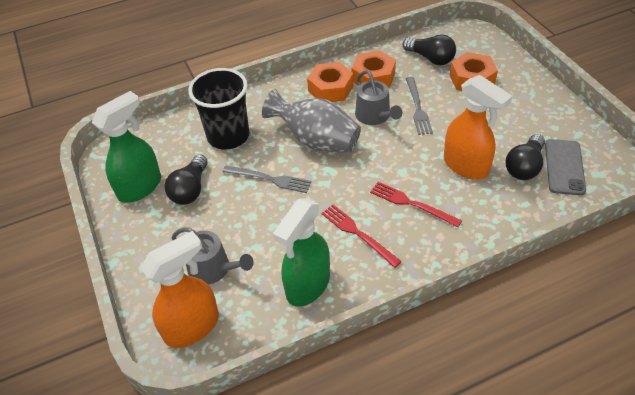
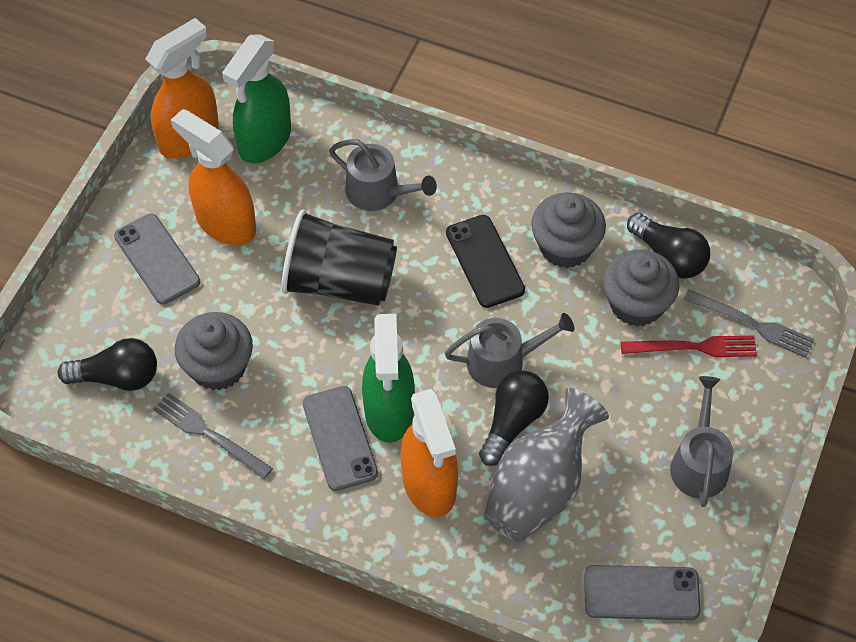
black phone: 0 -> 1
grey cupcake: 0 -> 3
grey phone: 1 -> 3
grey watering can: 2 -> 3
orange nut: 3 -> 0
orange spray bottle: 2 -> 3
red fork: 2 -> 1

